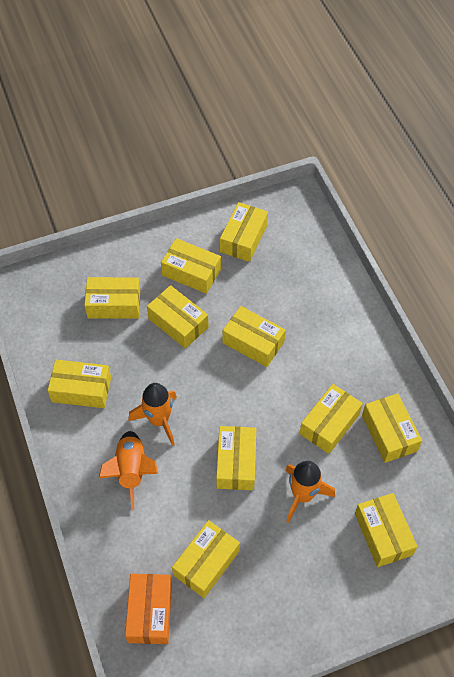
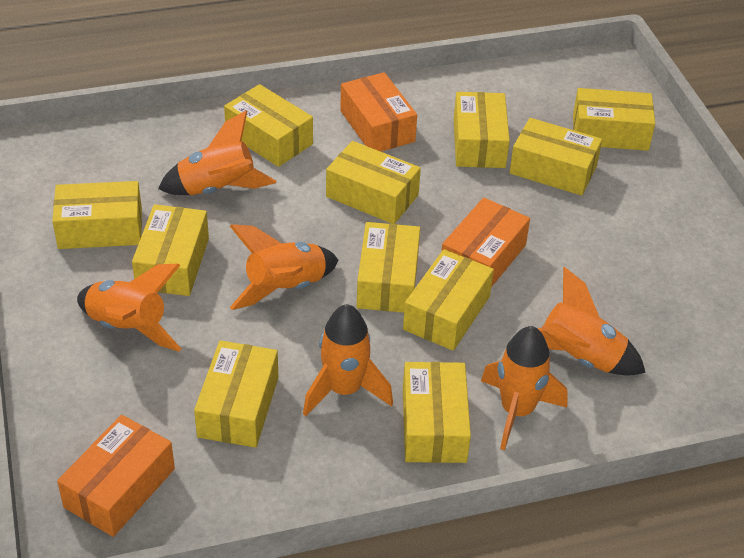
orange box: 1 -> 3
orange rocket: 3 -> 6

